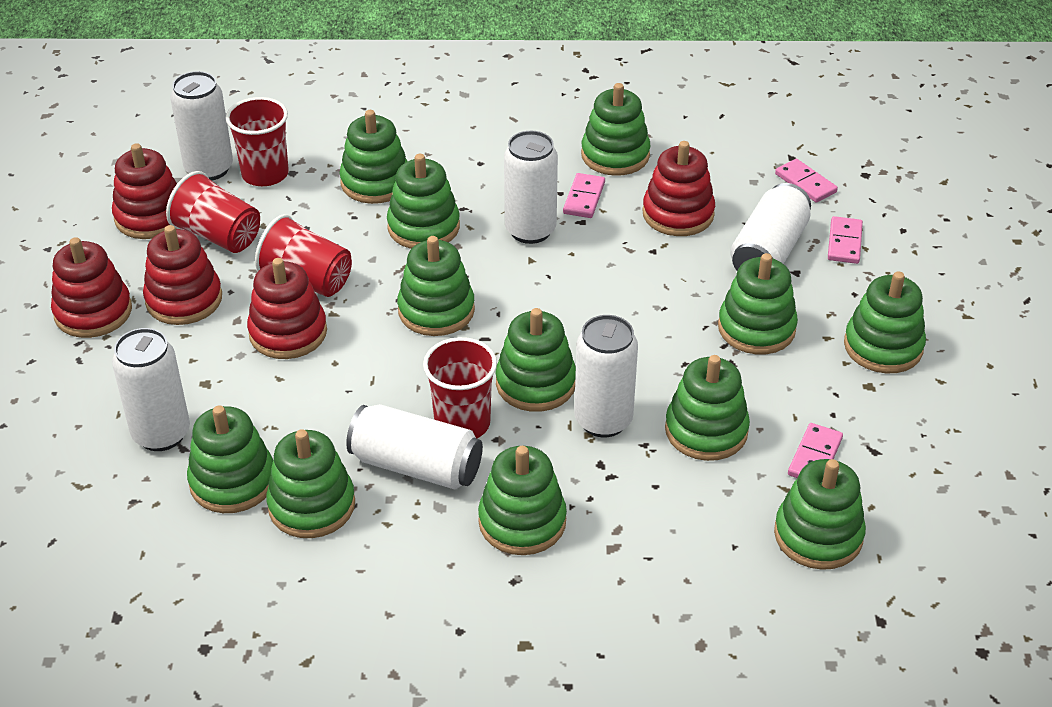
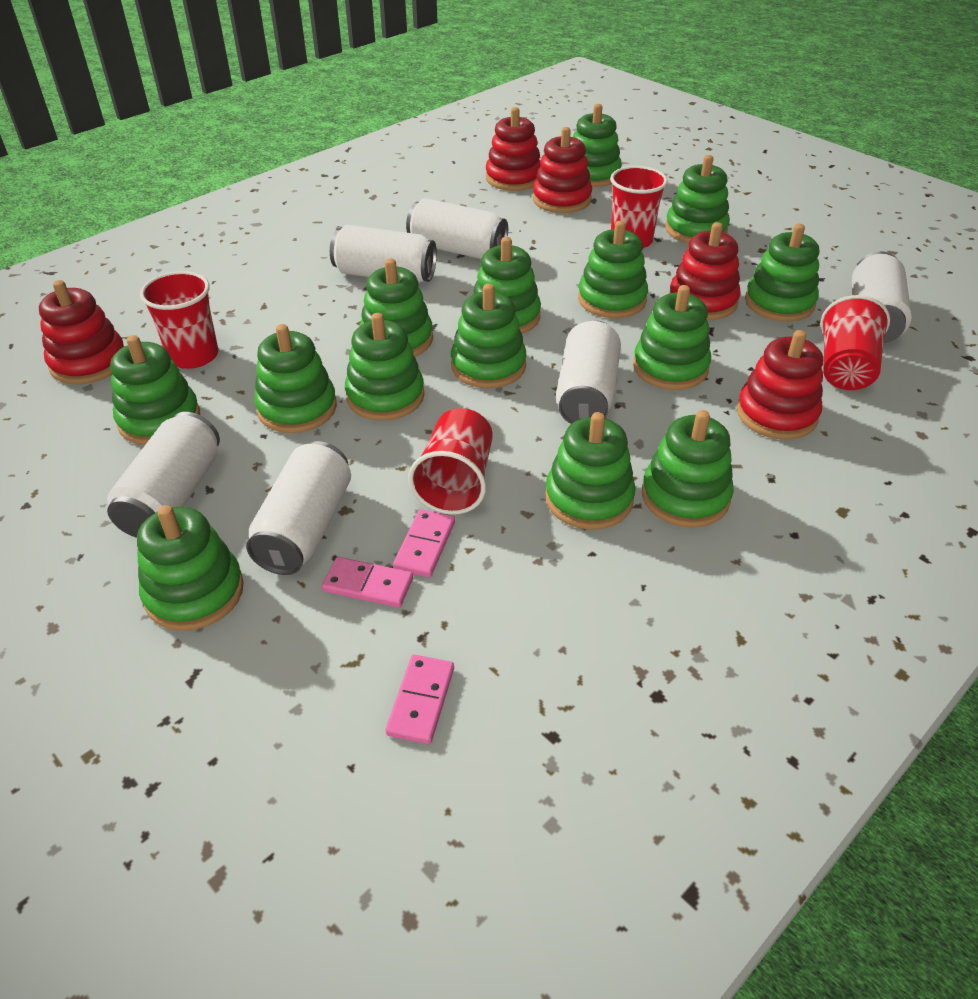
green stacking toy: 12 -> 14
pink domino: 4 -> 3

